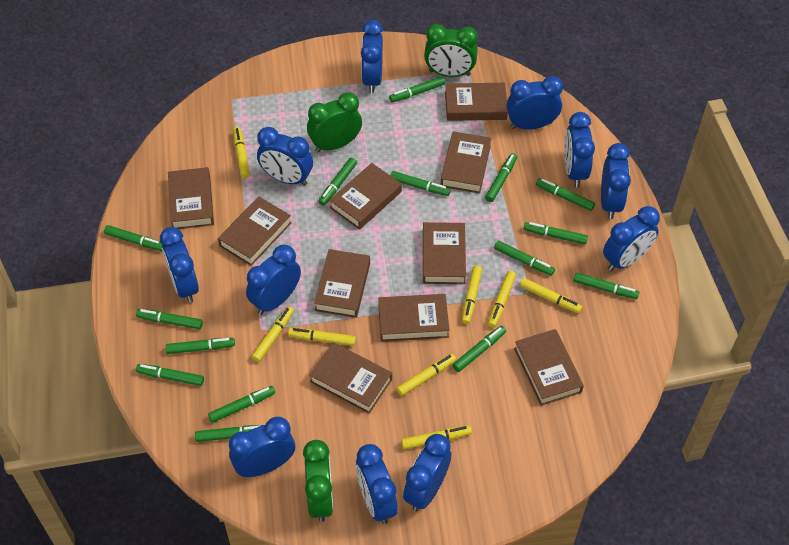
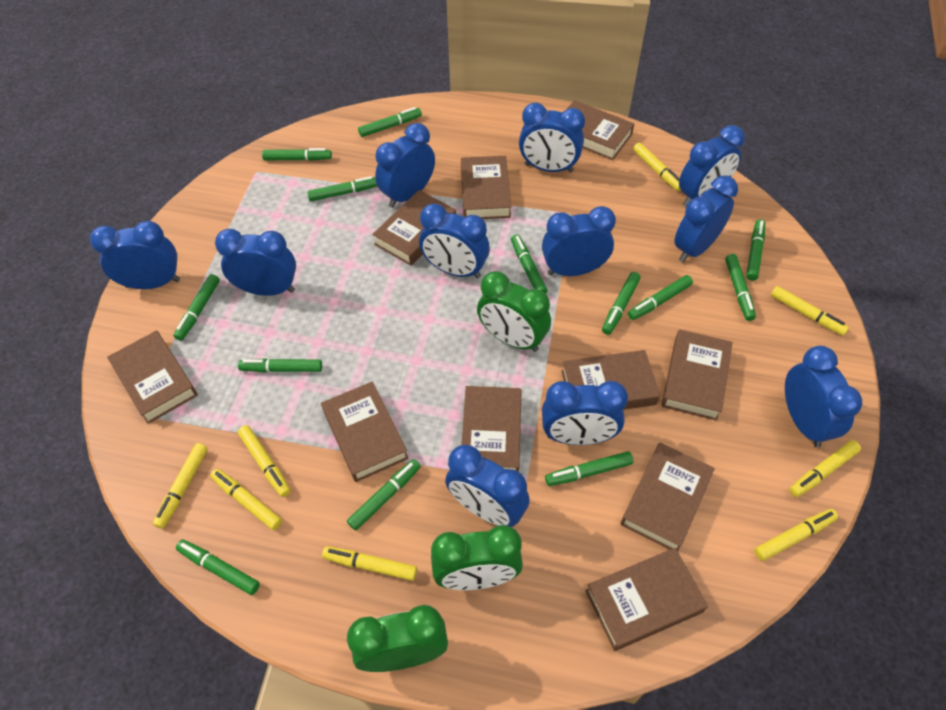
green marker: 15 -> 13

